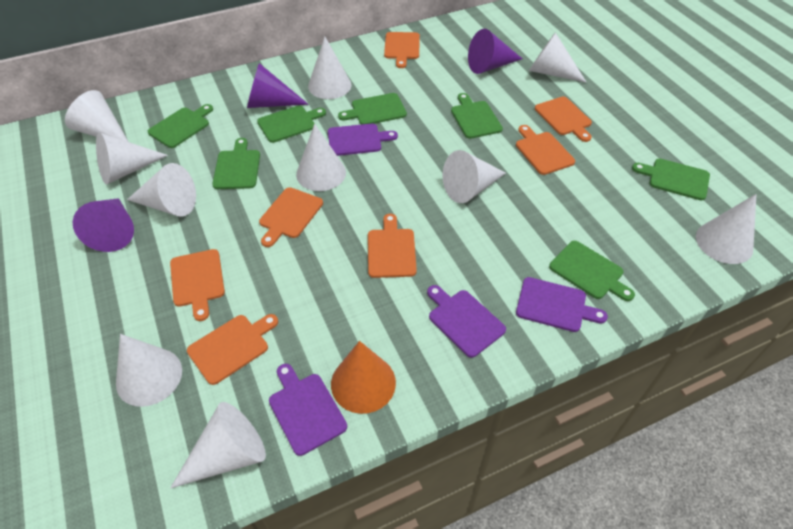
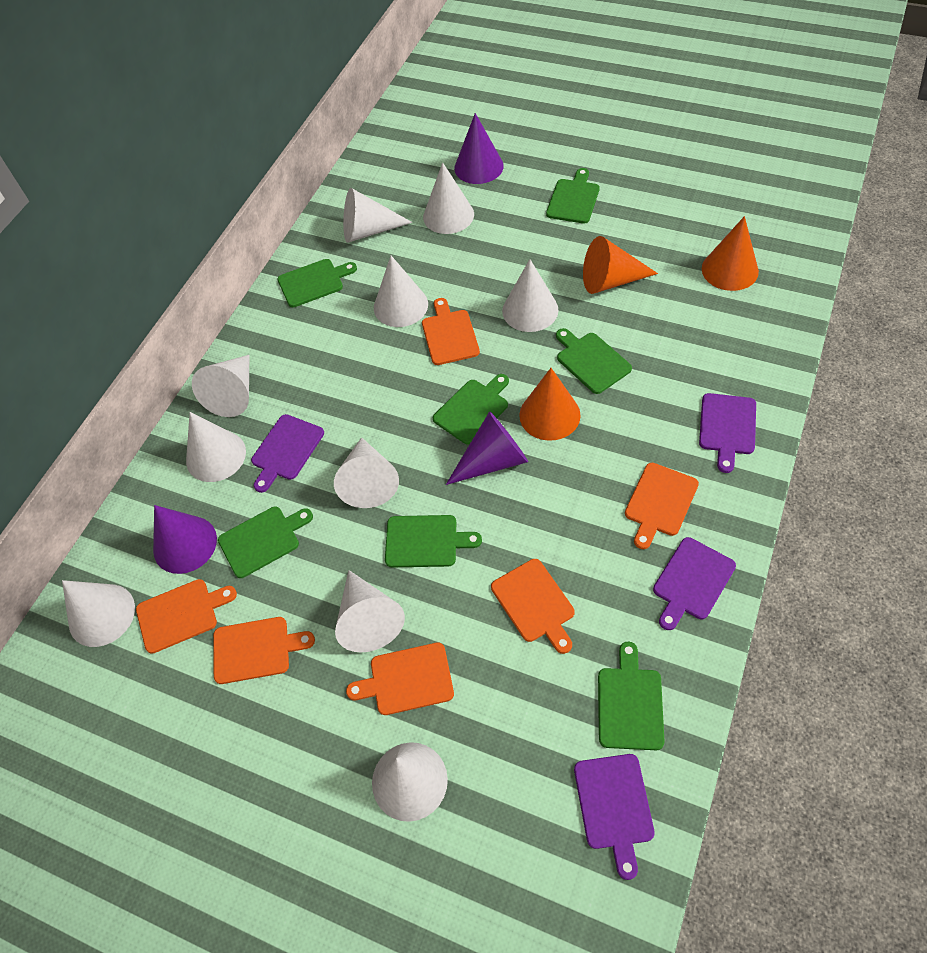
orange cone: 1 -> 3
orange cutting board: 7 -> 6

